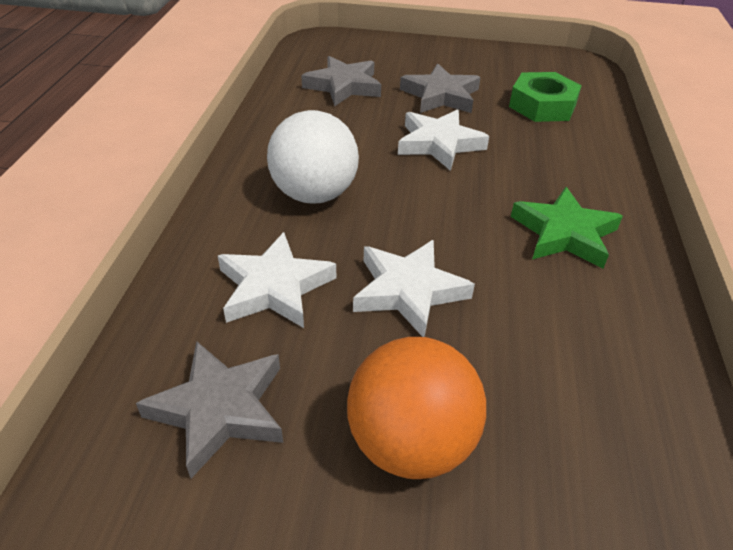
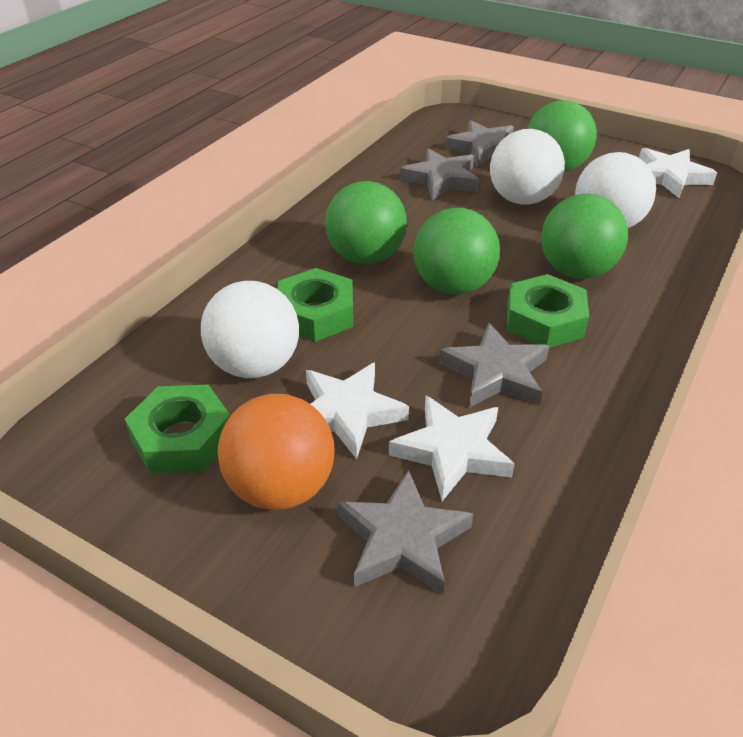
green ball: 0 -> 4
green nut: 1 -> 3
green star: 1 -> 0
grey star: 3 -> 4
white ball: 1 -> 3

